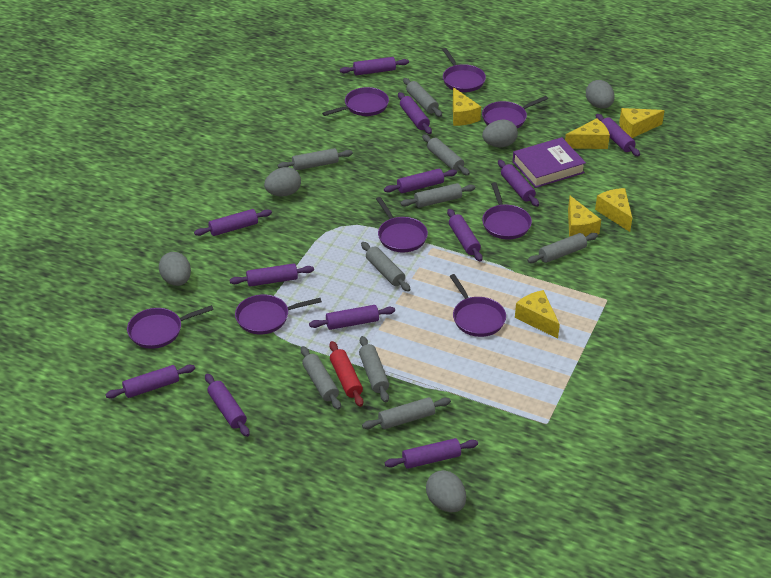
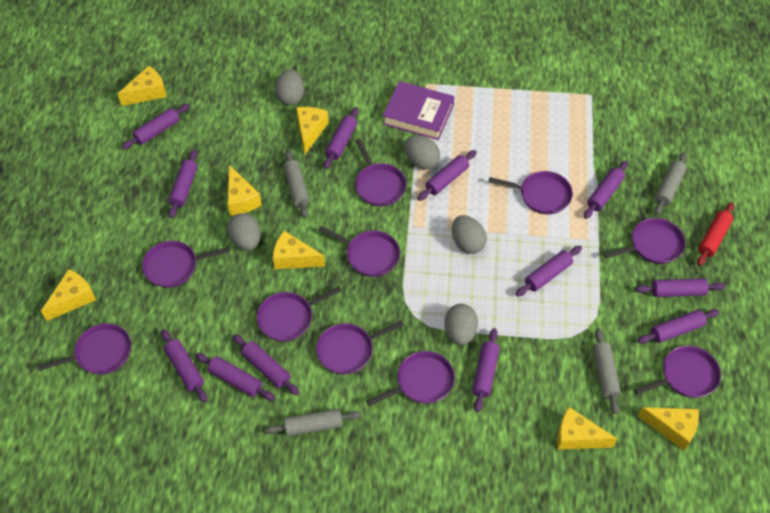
grey rolling pin: 9 -> 4
purple pan: 8 -> 10
yellow cheese: 6 -> 7

